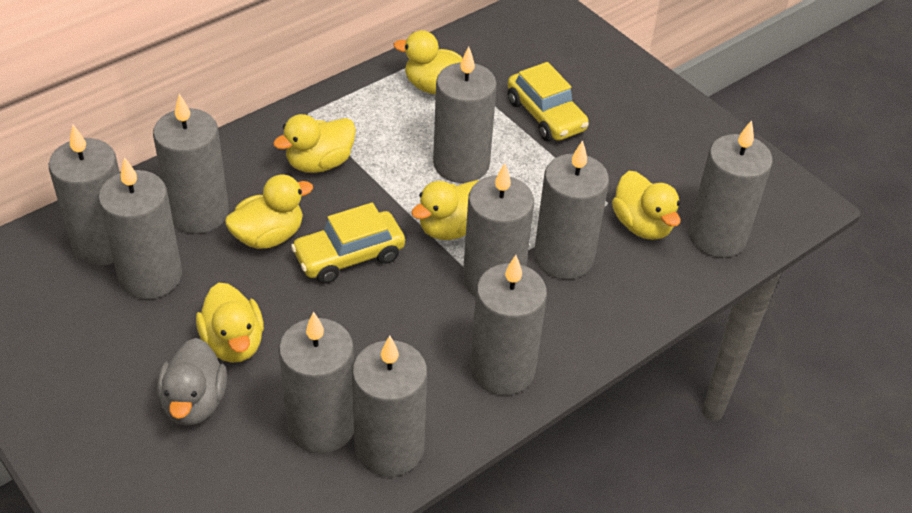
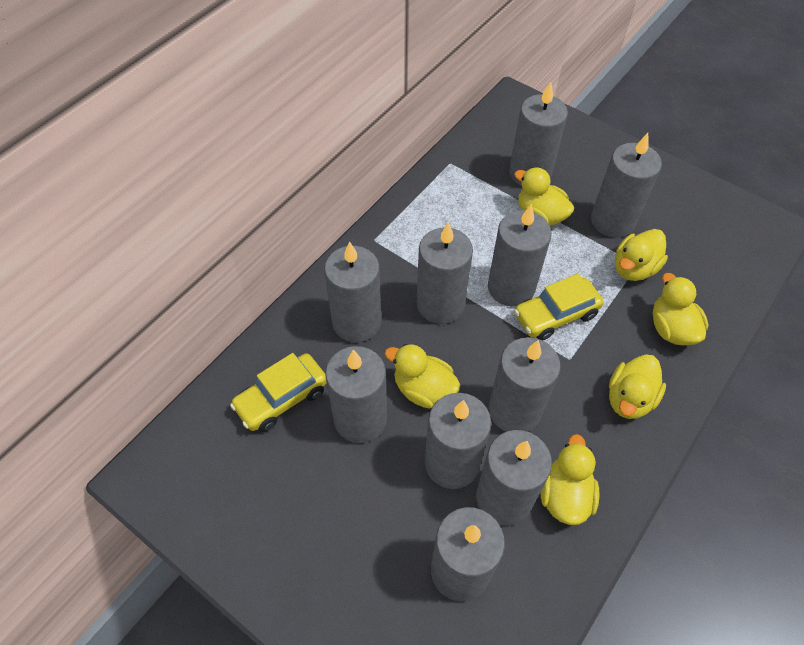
grey duck: 1 -> 0

